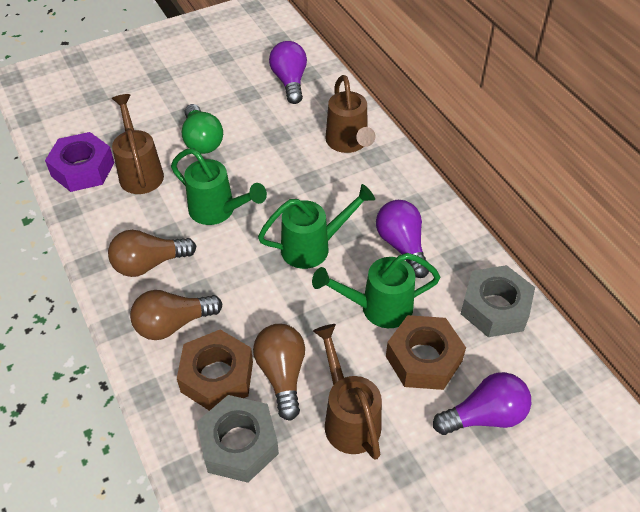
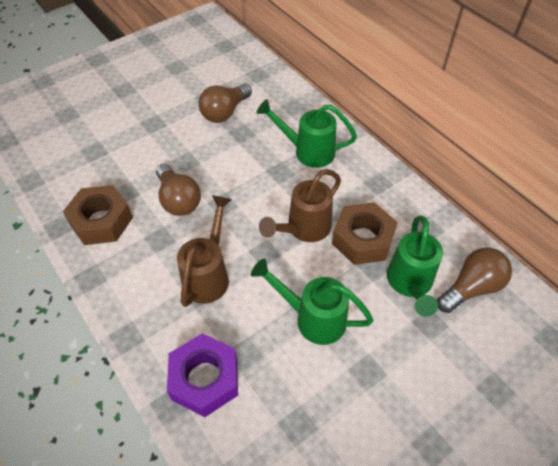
brown watering can: 3 -> 2
green light bulb: 1 -> 0
grey nut: 2 -> 0
purple light bulb: 3 -> 0

